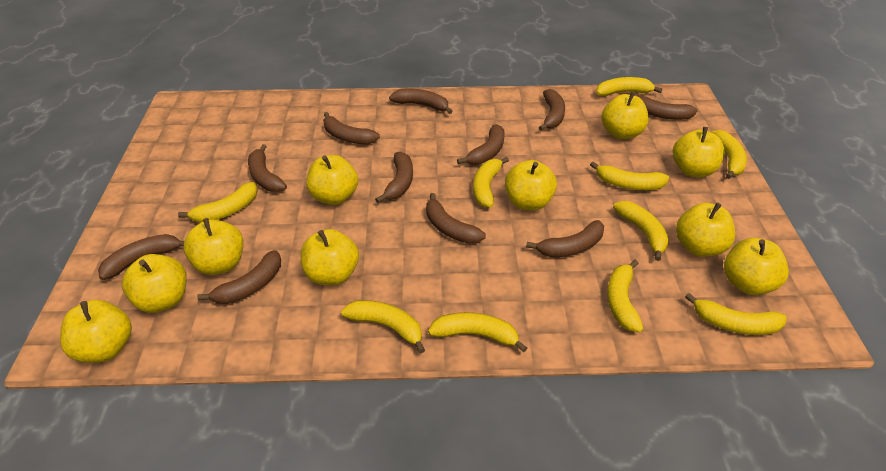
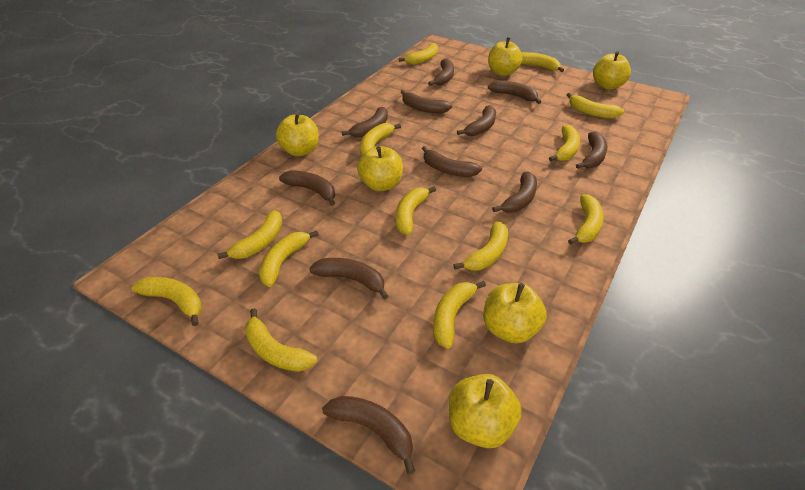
yellow apple: 10 -> 6
yellow banana: 10 -> 13

